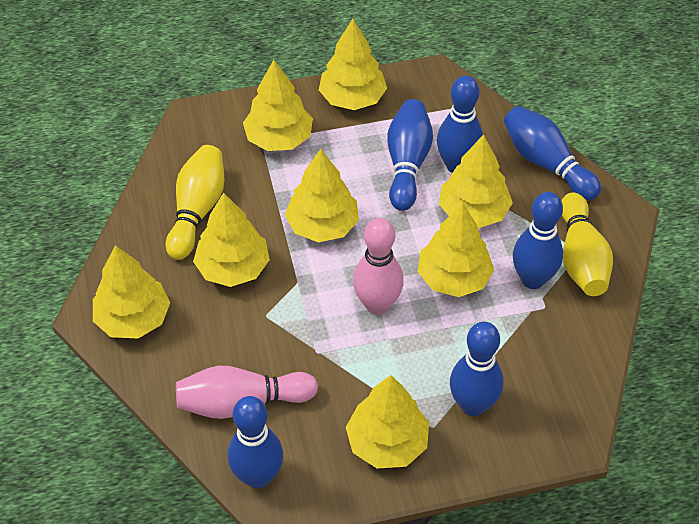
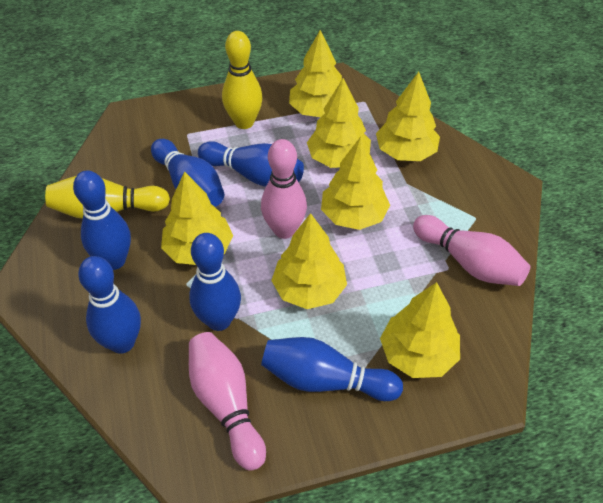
pink bowling pin: 2 -> 3
yellow tree: 8 -> 7

